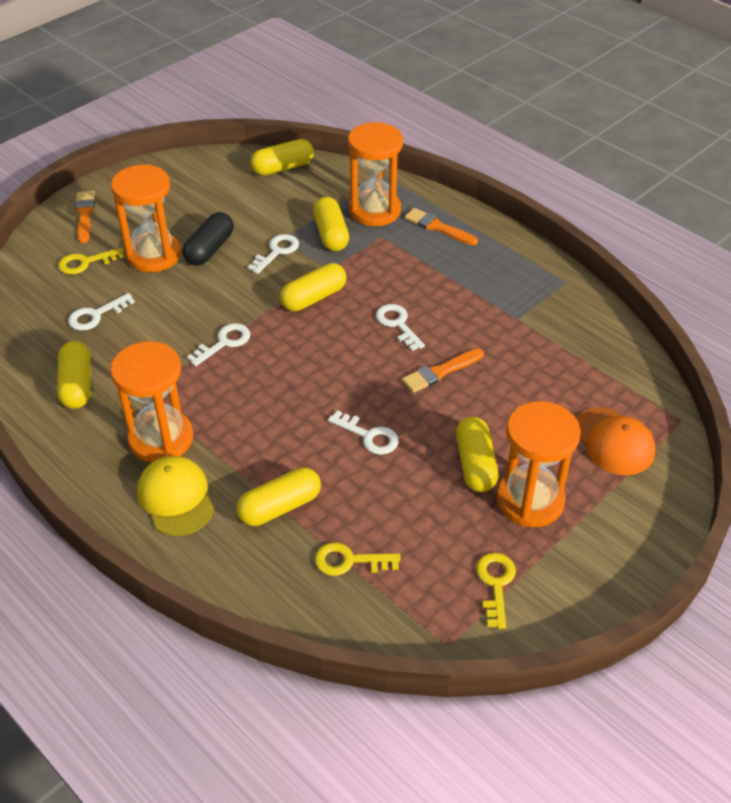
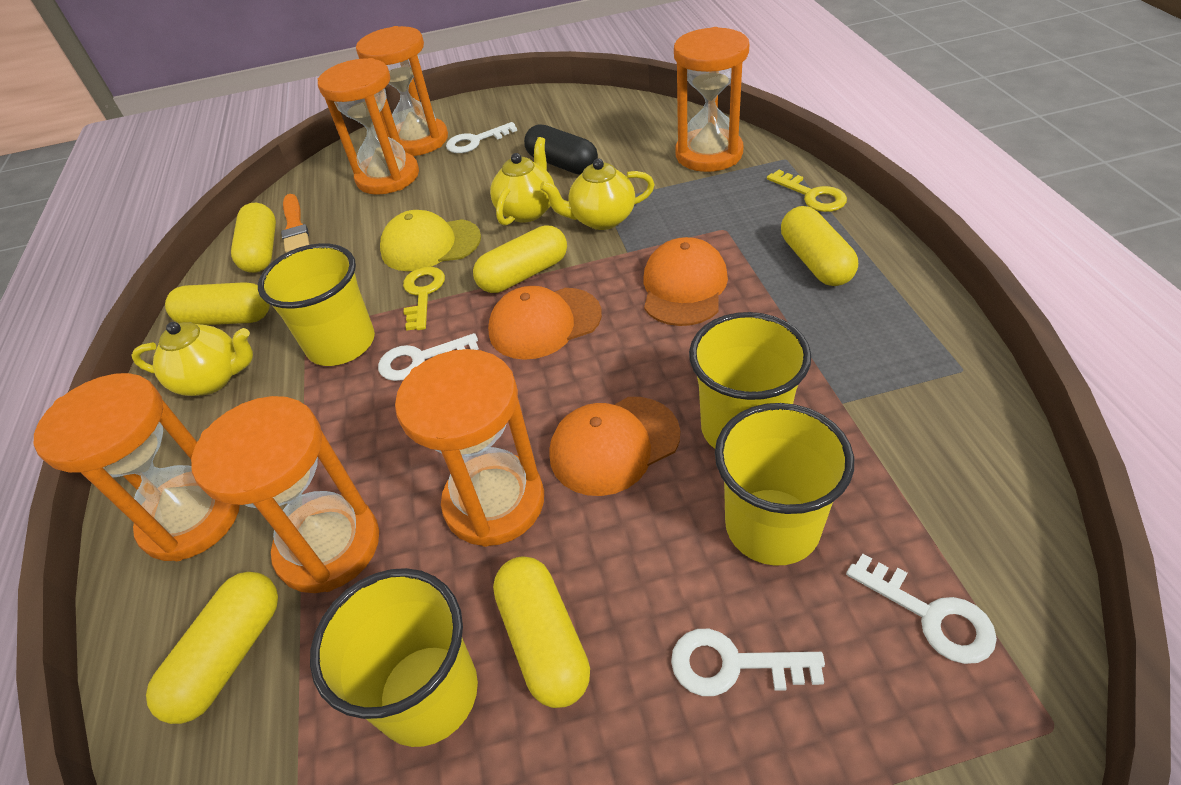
orange brush: 3 -> 1
orange cap: 1 -> 3
orange hourglass: 4 -> 6
white key: 5 -> 4
yellow cup: 0 -> 4
yellow key: 3 -> 2
yellow teapot: 0 -> 3

